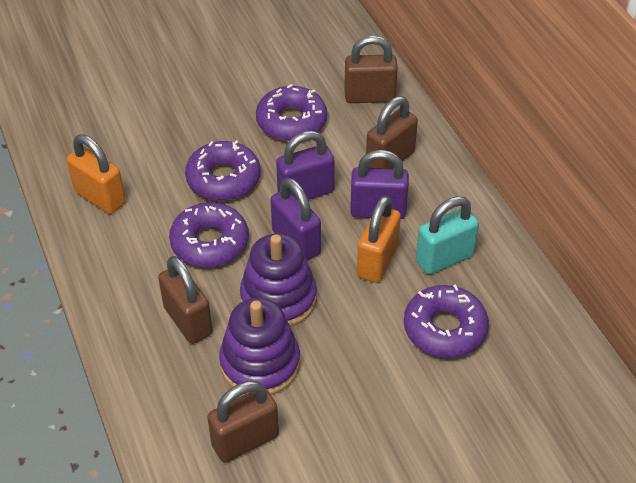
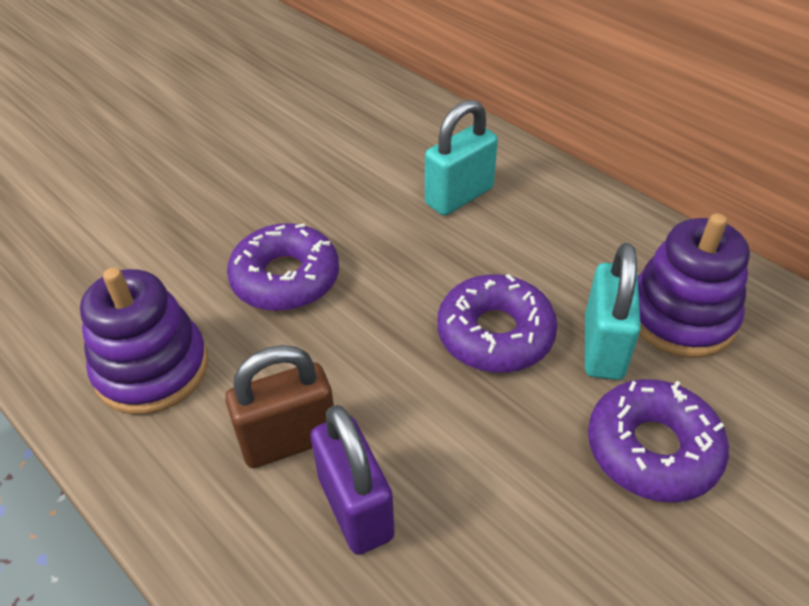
brown padlock: 4 -> 1
orange padlock: 2 -> 0
purple donut: 4 -> 3
purple padlock: 3 -> 1
turquoise padlock: 1 -> 2

